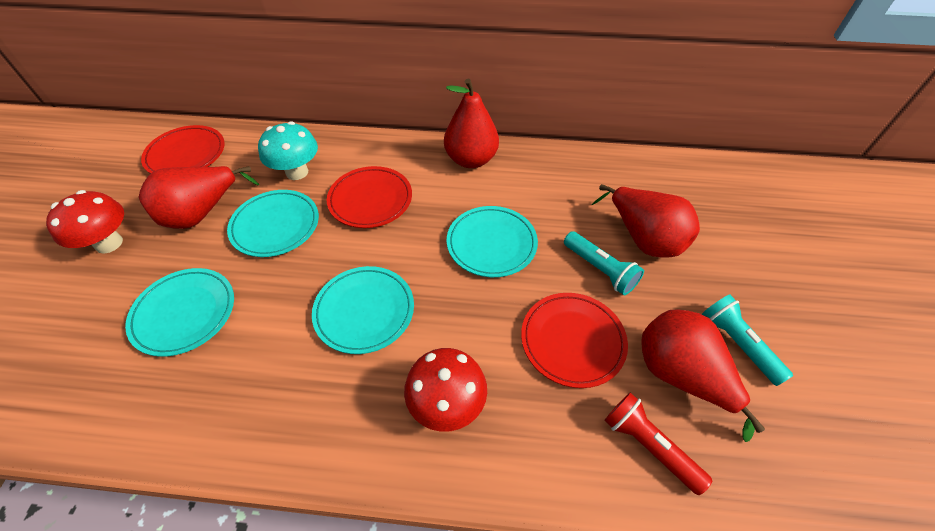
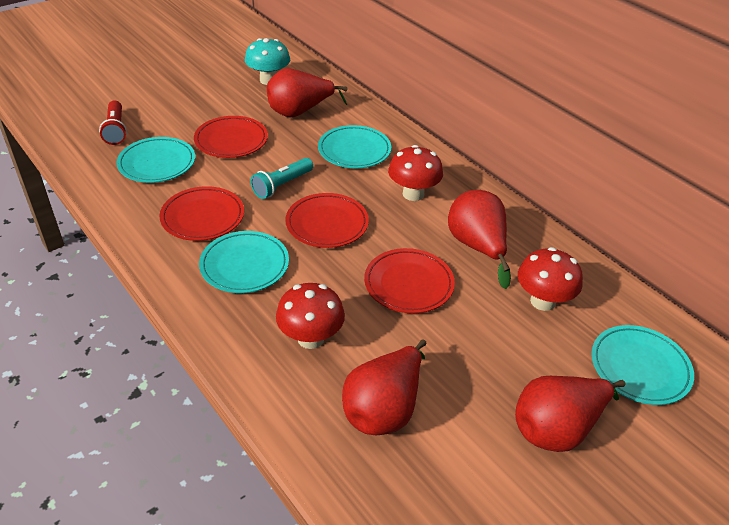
red mushroom: 2 -> 3
red plate: 3 -> 4
turquoise flashlight: 2 -> 1

